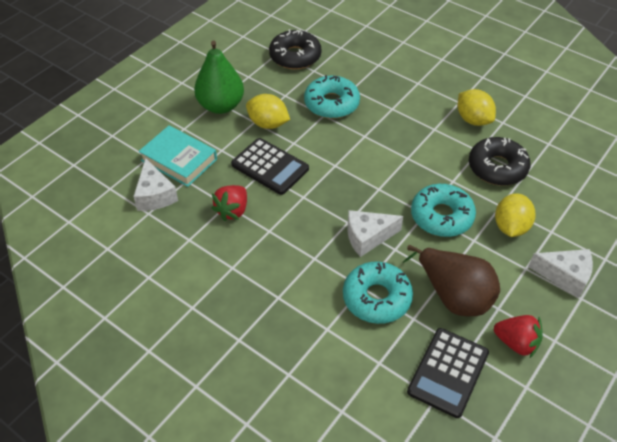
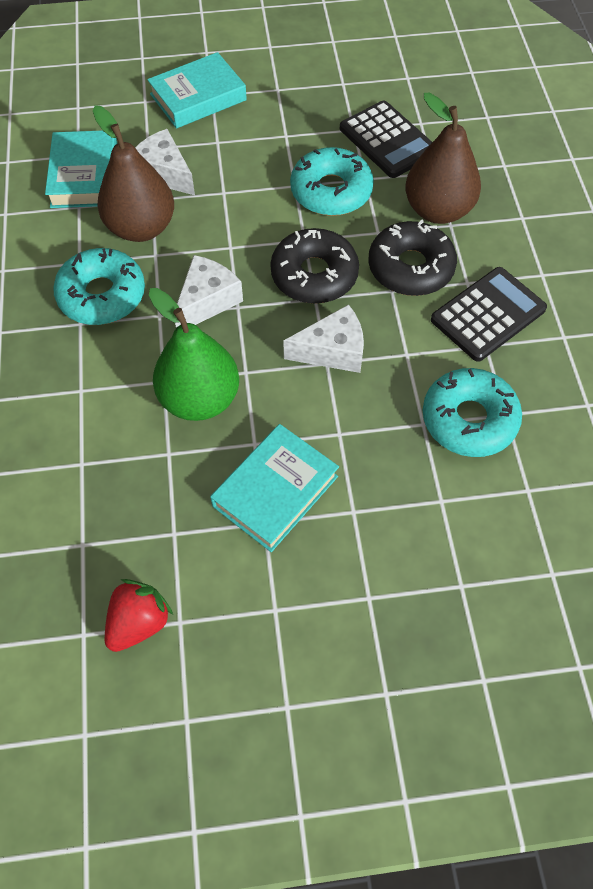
brown pear: 1 -> 2
red strawberry: 2 -> 1
turquoise book: 1 -> 3
yellow lemon: 3 -> 0

